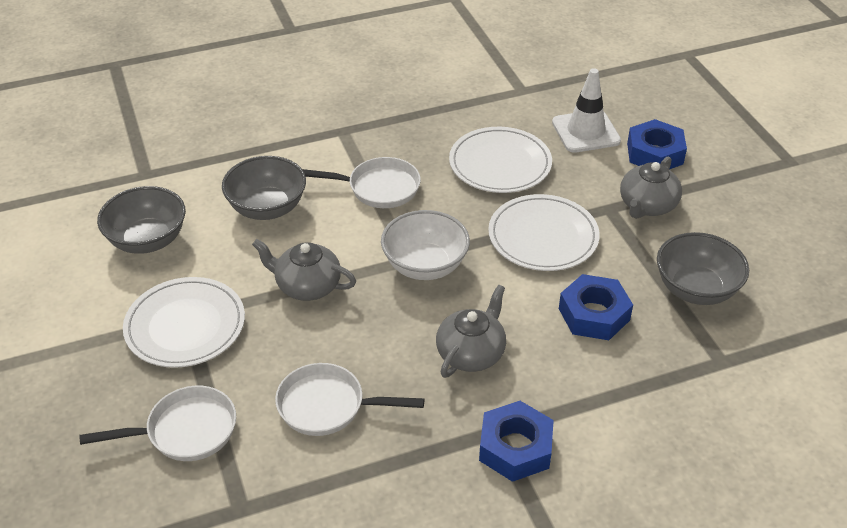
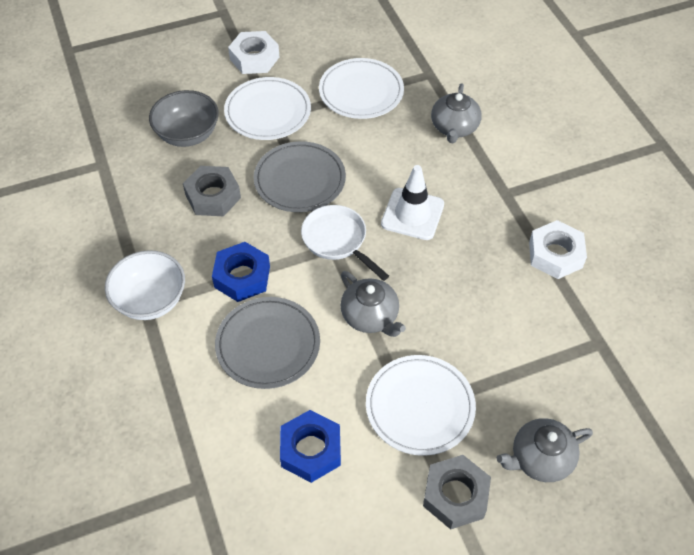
blue nut: 3 -> 2
grey bowl: 3 -> 1
grey nut: 0 -> 2
grey plate: 0 -> 2
white nut: 0 -> 2
white pan: 3 -> 1

